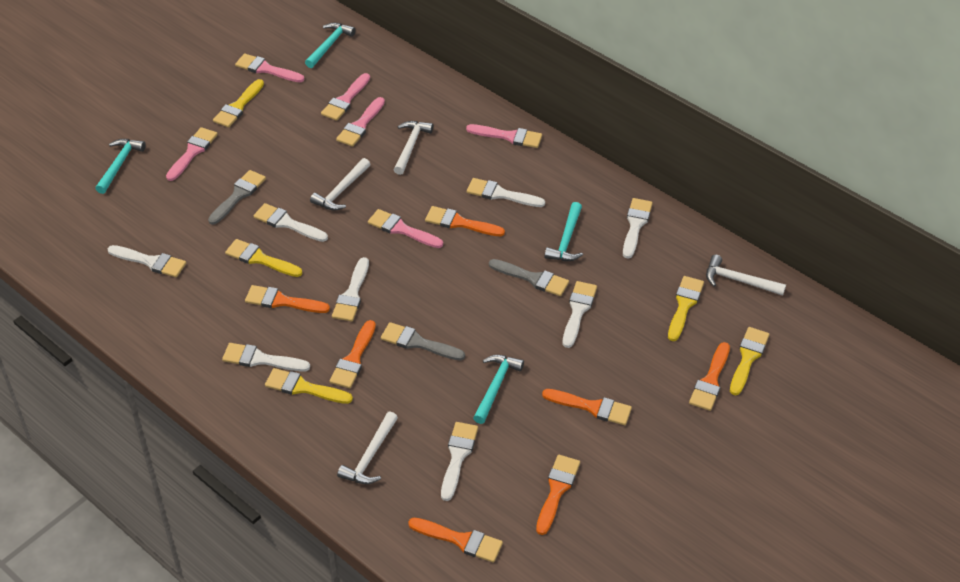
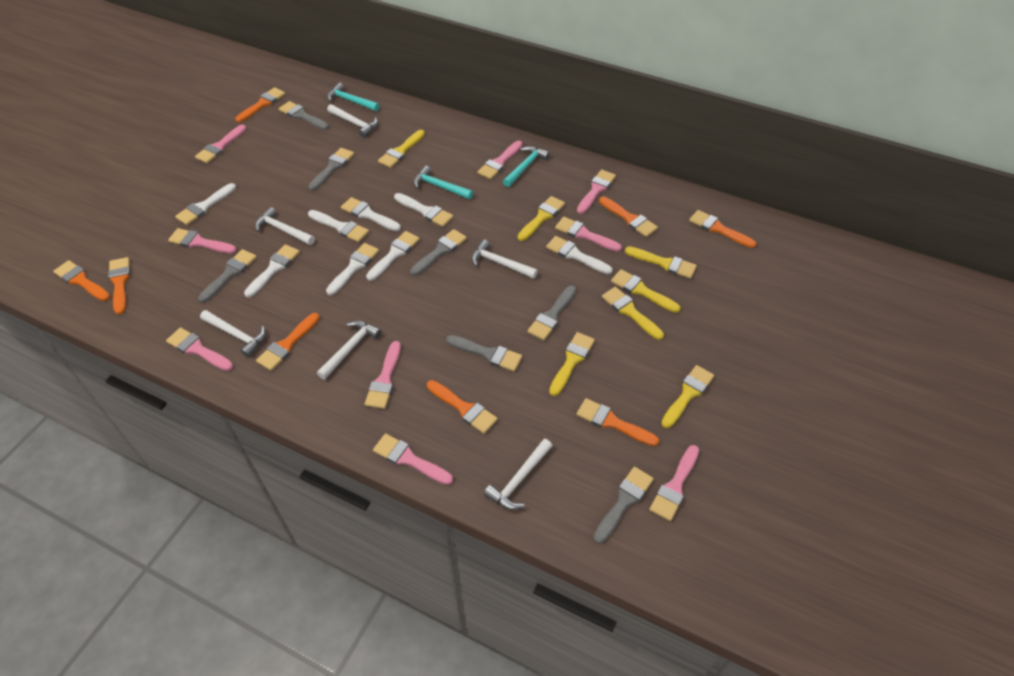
grey brush: 3 -> 7
orange brush: 7 -> 8
pink brush: 6 -> 9
turquoise hammer: 4 -> 3
white hammer: 4 -> 6
yellow brush: 5 -> 7

